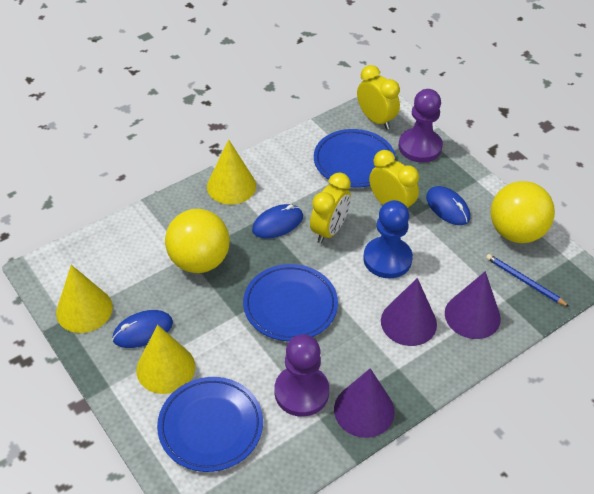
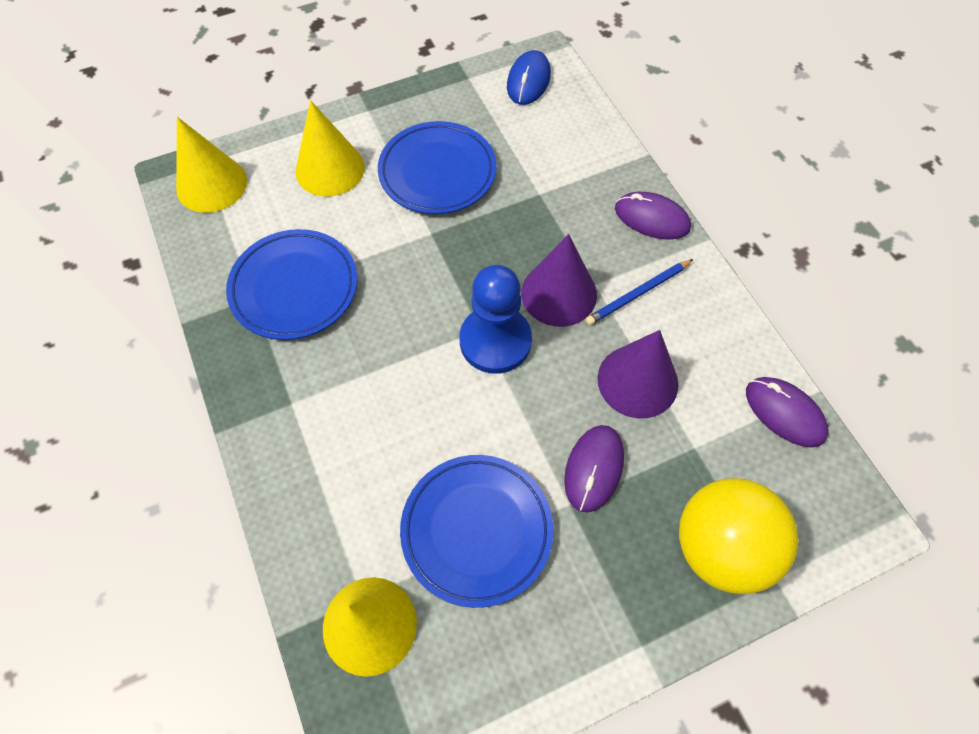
blue mouse: 3 -> 1
purple cone: 3 -> 2
purple mouse: 0 -> 3
purple pawn: 2 -> 0
yellow ball: 2 -> 1
yellow clock: 3 -> 0

